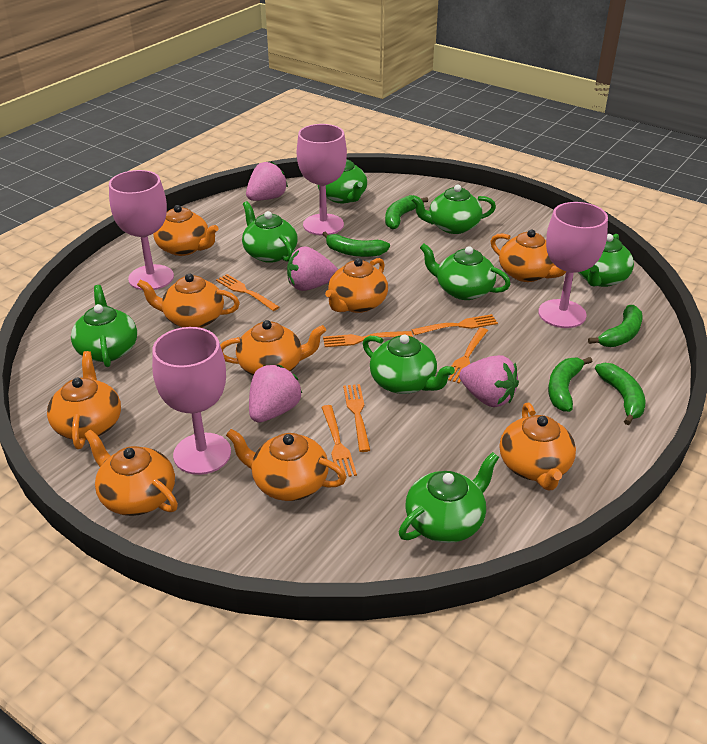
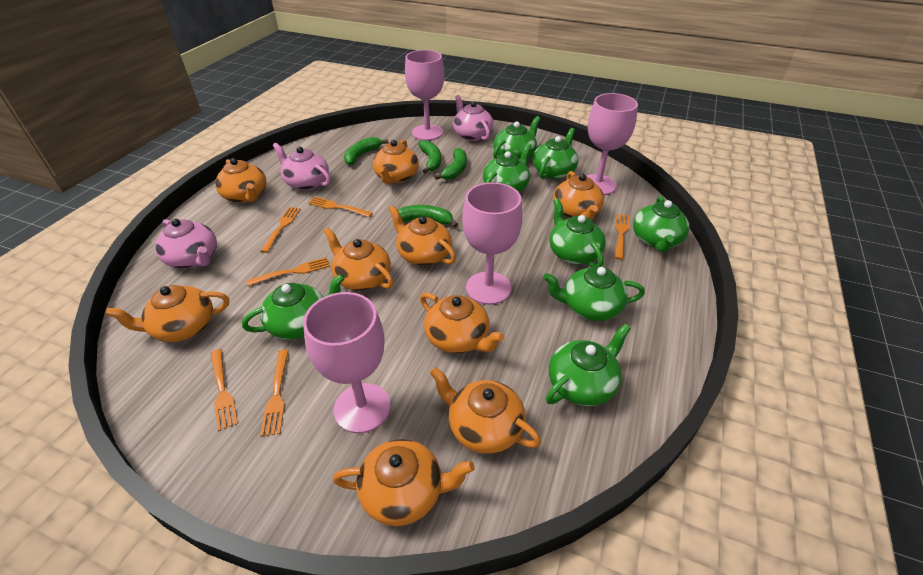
green banana: 5 -> 4
pink strawberry: 4 -> 0
pink teapot: 0 -> 3

